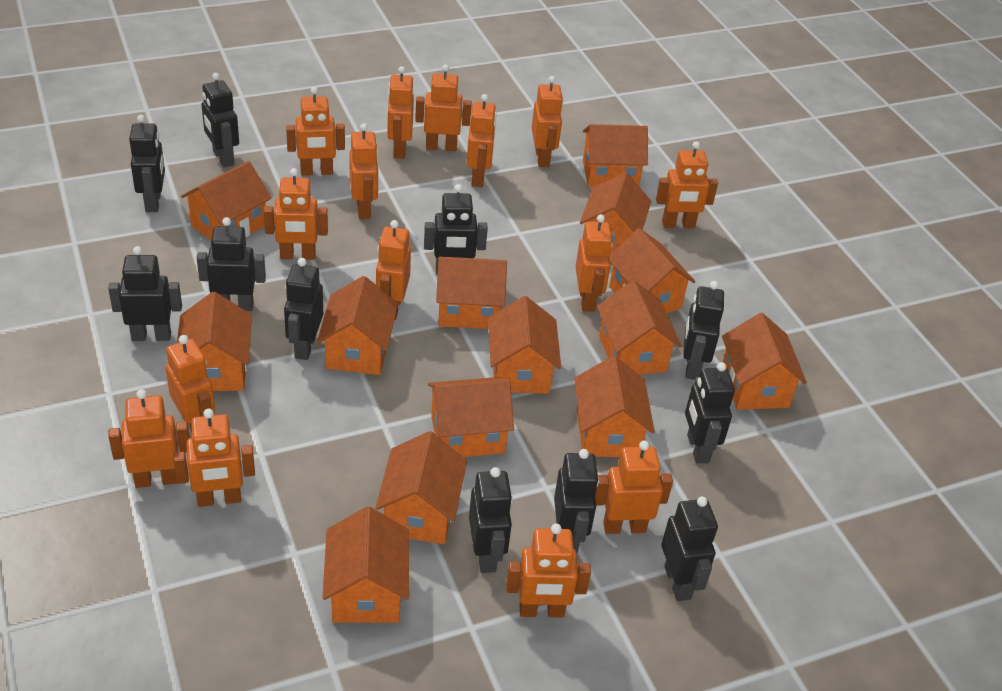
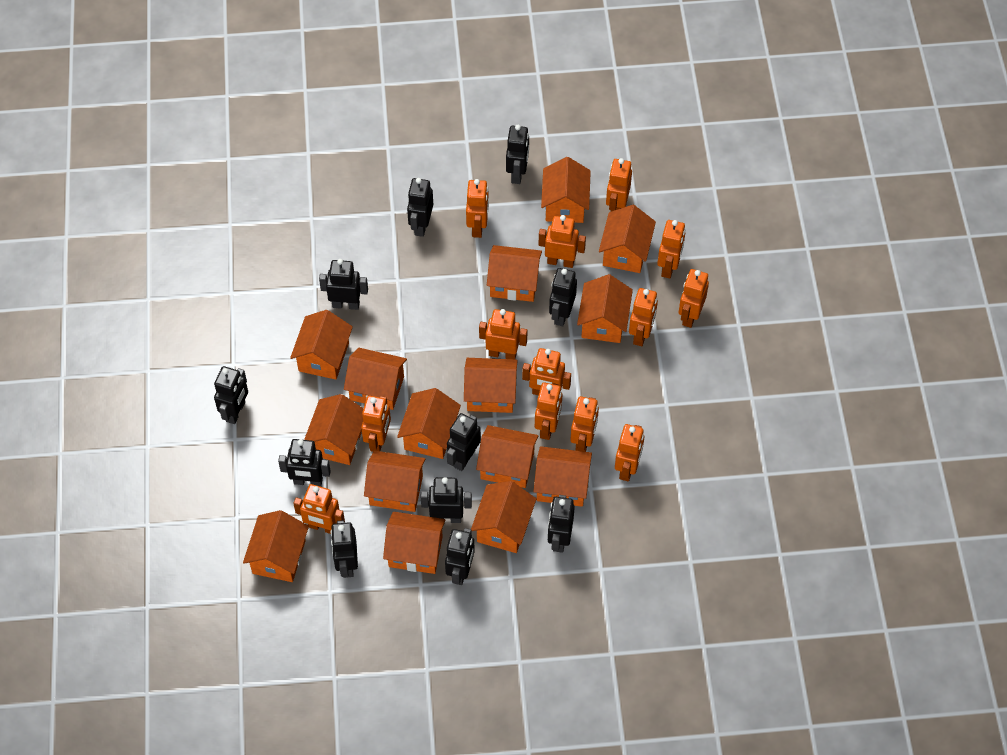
orange house: 14 -> 15
orange robot: 15 -> 13

